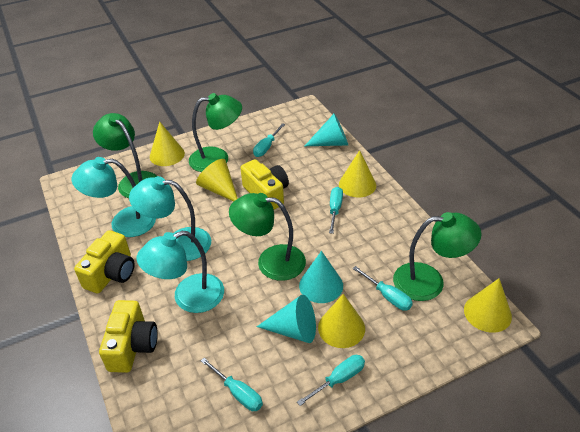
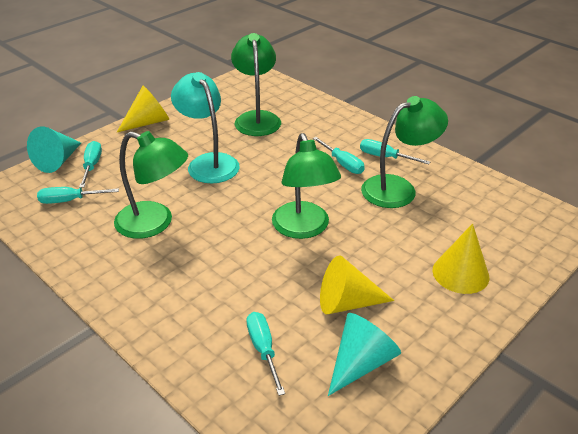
turquoise cone: 3 -> 2
turquoise lamp: 3 -> 1
yellow camera: 3 -> 0
yellow cone: 5 -> 3

